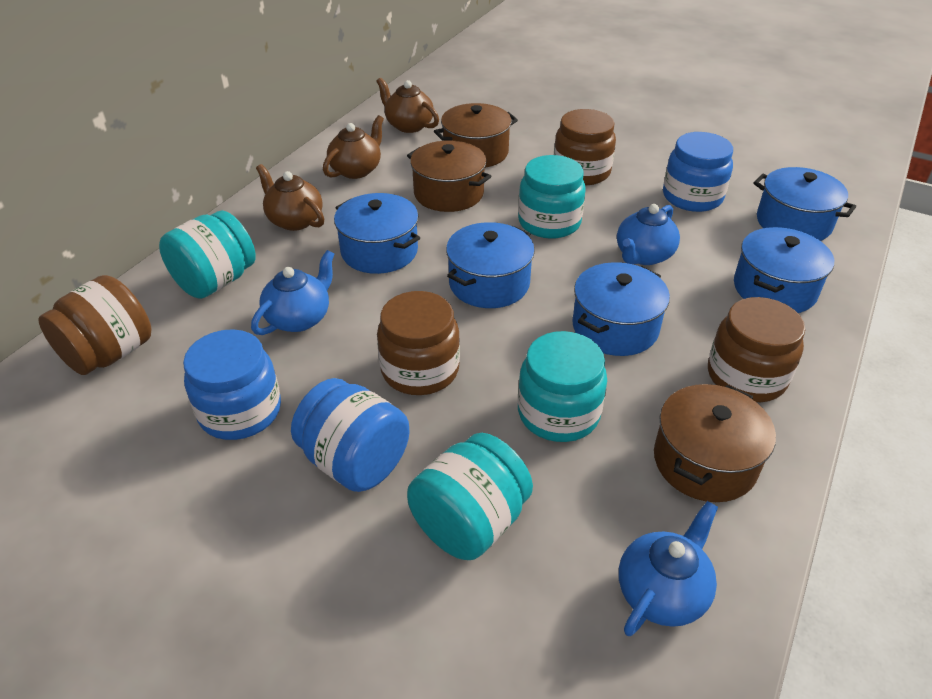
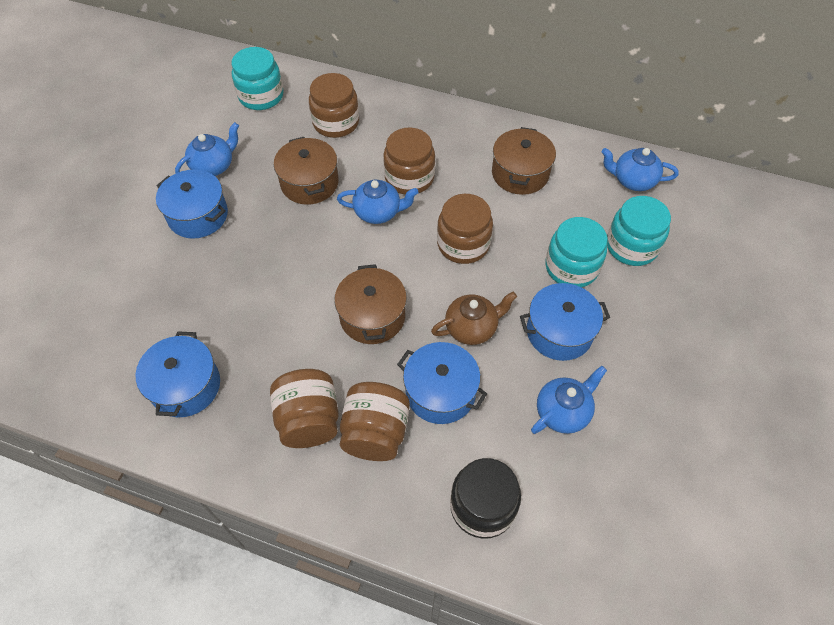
black jar: 0 -> 1
blue jar: 3 -> 0
blue pot: 5 -> 4
blue teapot: 3 -> 4
brown jar: 4 -> 5
brown teapot: 3 -> 1
turquoise jar: 4 -> 3

